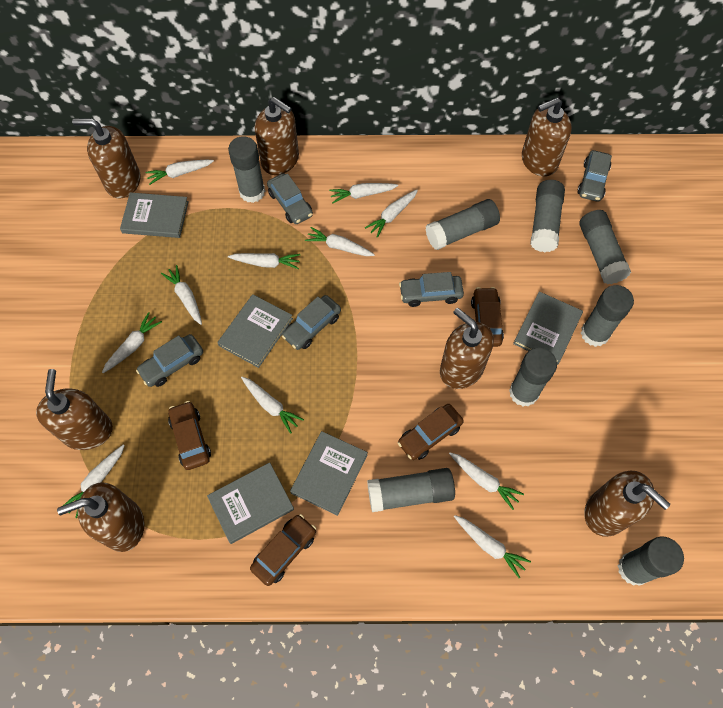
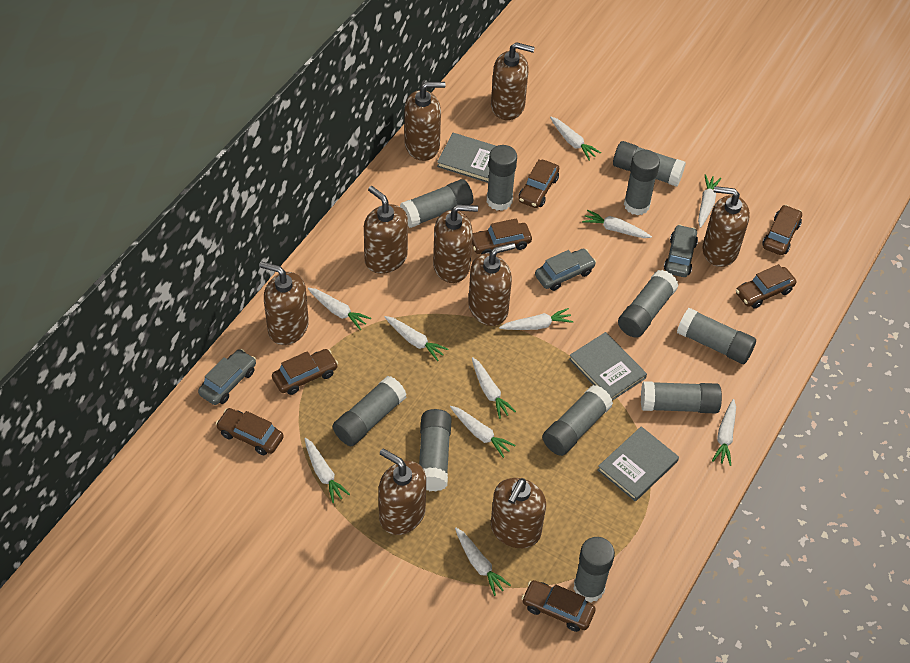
brown car: 4 -> 7
brown soap dispenser: 7 -> 9
grey book: 5 -> 3
grey car: 5 -> 3
grey glue stick: 8 -> 11

